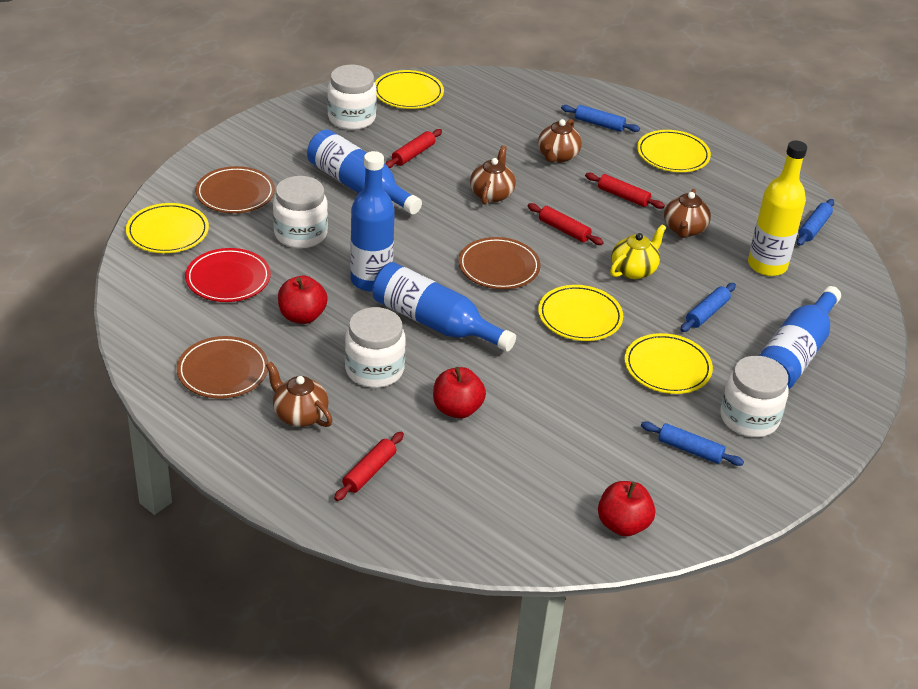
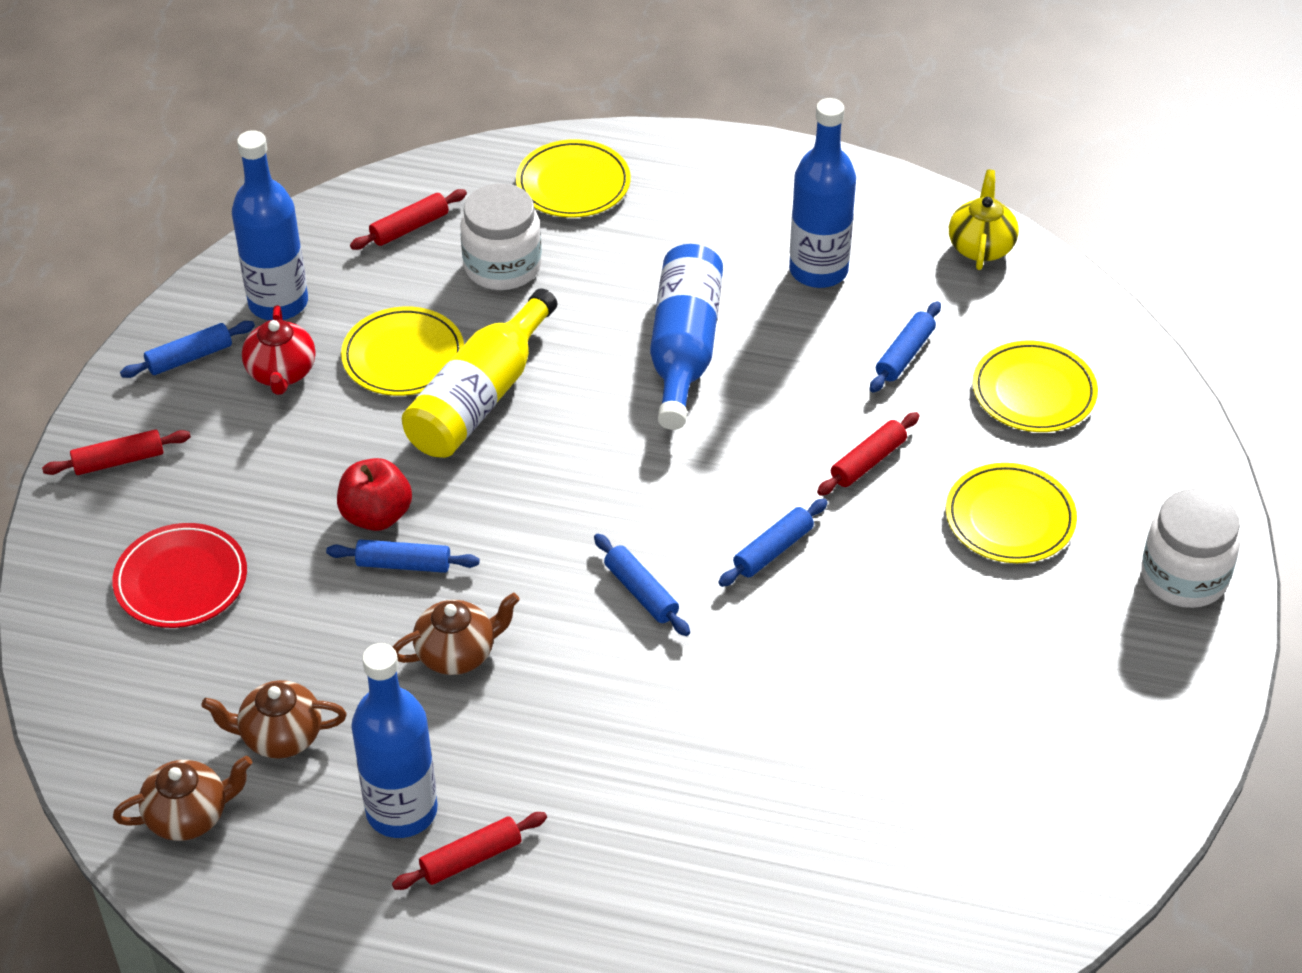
blue rolling pin: 4 -> 5
brown plate: 3 -> 0
brown teapot: 4 -> 3
red apple: 3 -> 1
red teapot: 0 -> 1
white jar: 4 -> 2
yellow plate: 5 -> 4

